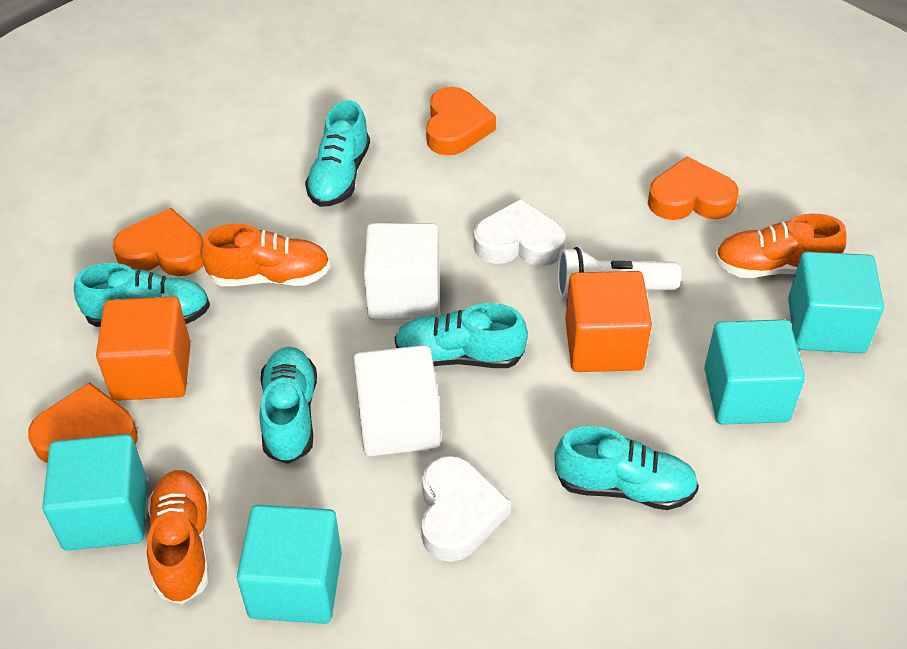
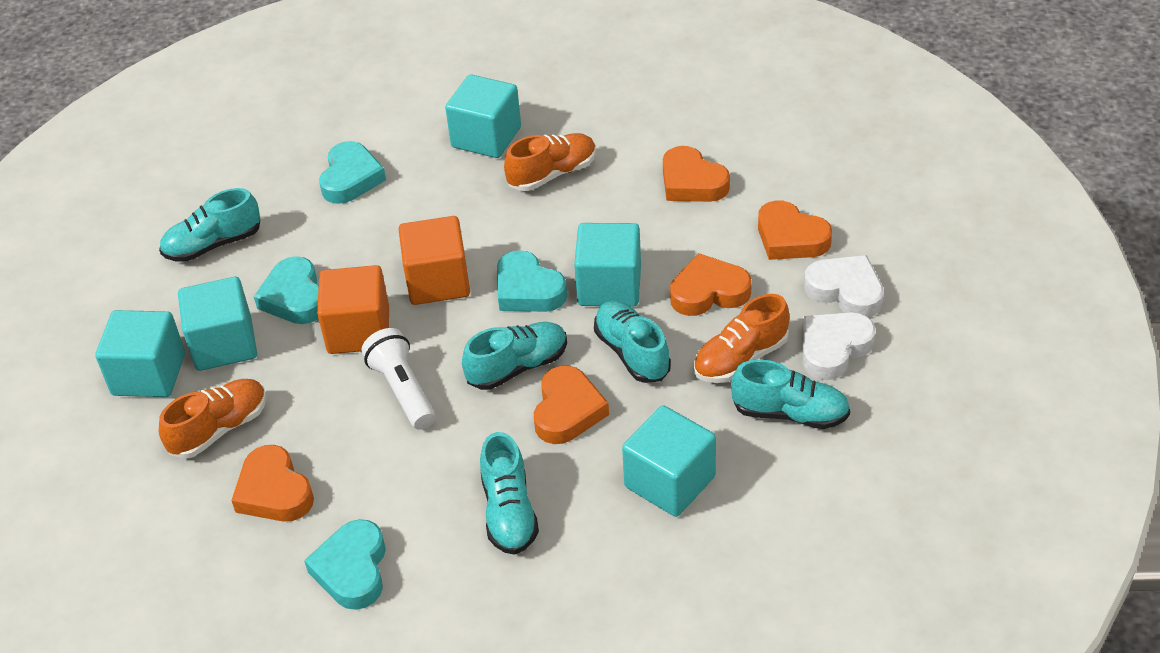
orange heart: 4 -> 5
turquoise cube: 4 -> 5
turquoise heart: 0 -> 4
white cube: 2 -> 0

